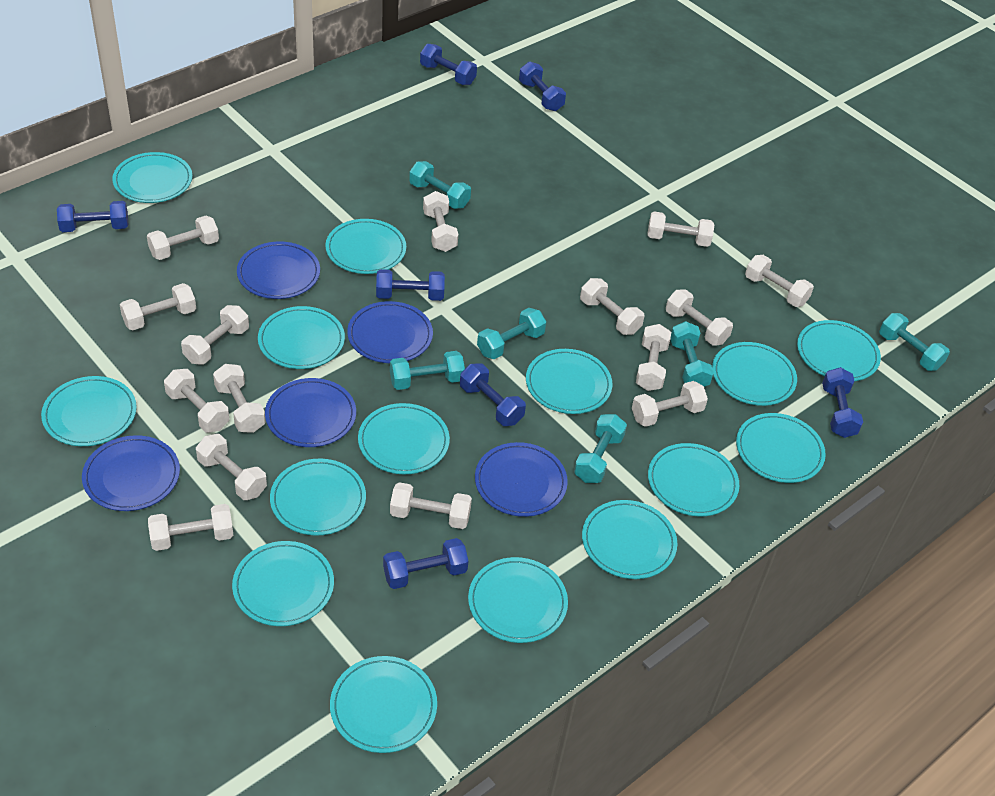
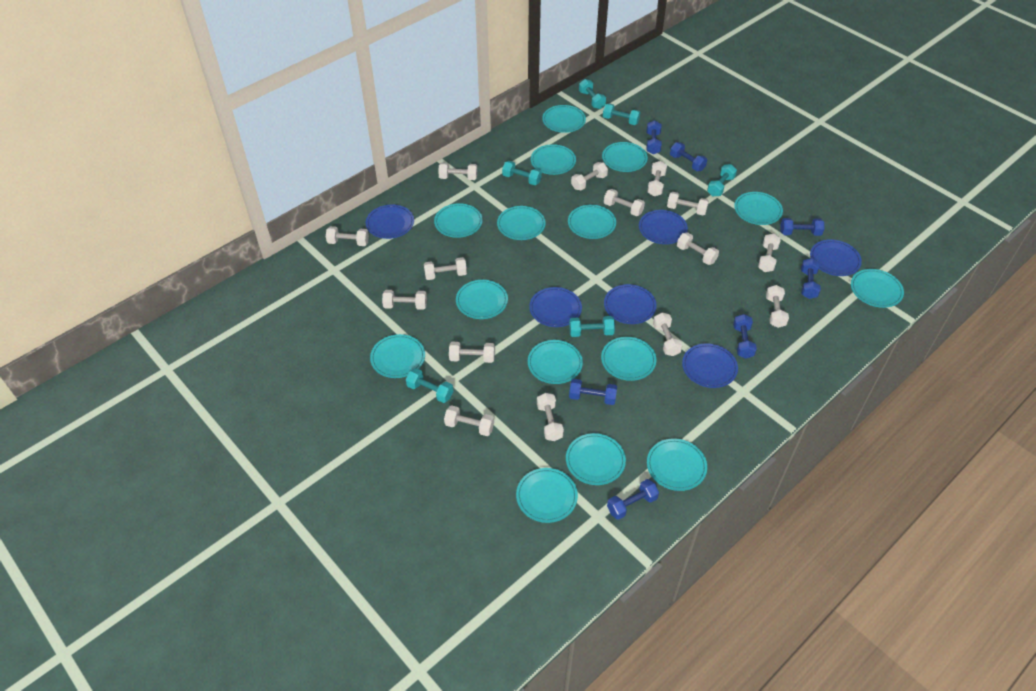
blue plate: 5 -> 6

